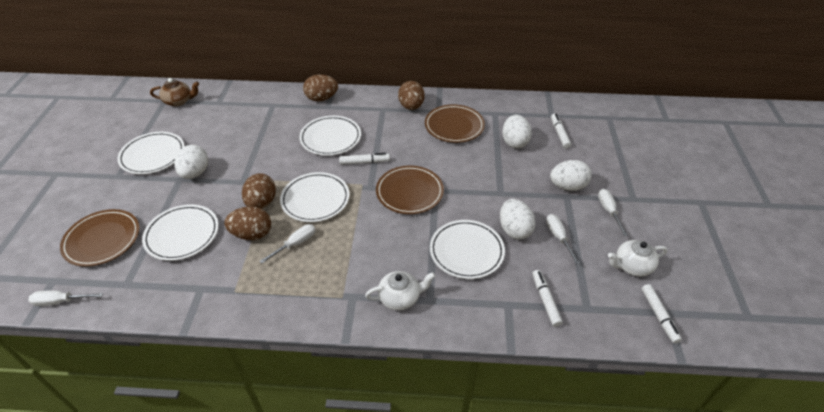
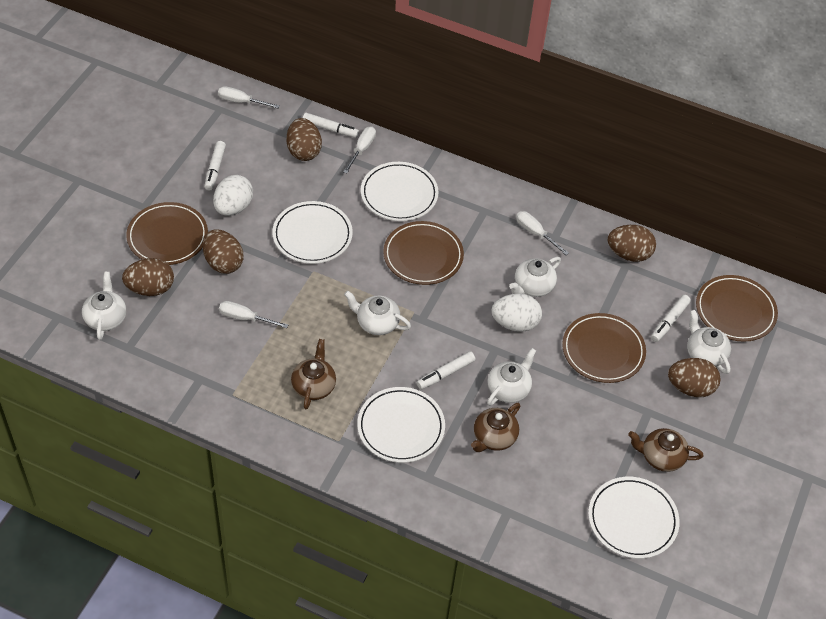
brown egg: 4 -> 5
brown plate: 3 -> 4
brown teapot: 1 -> 3
white egg: 4 -> 2
white plate: 5 -> 4
white teapot: 2 -> 5

